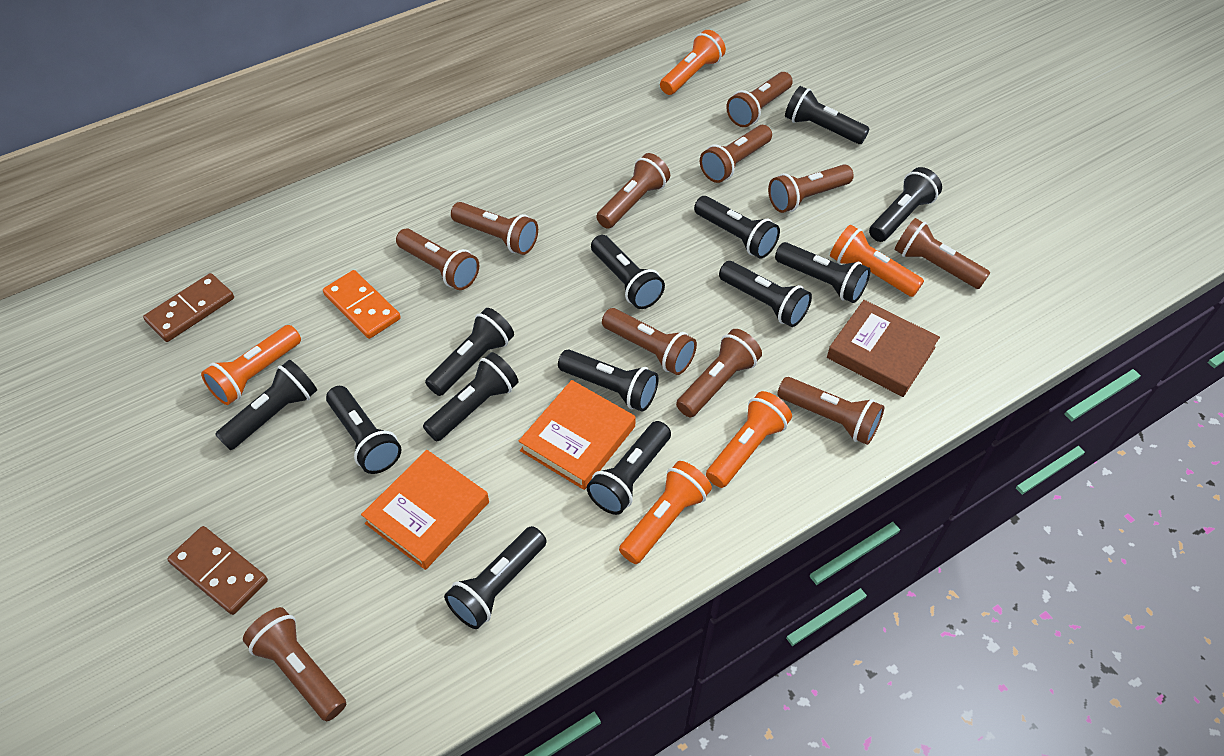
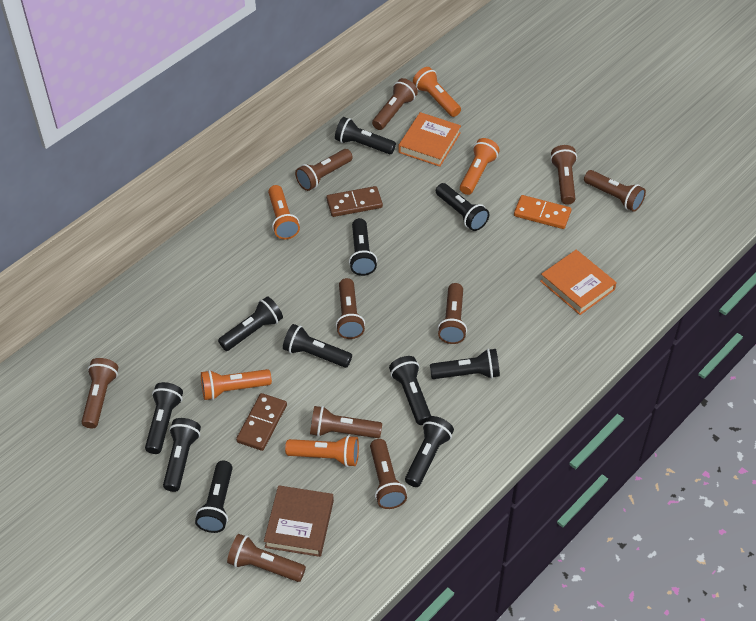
black flashlight: 13 -> 11
brown flashlight: 11 -> 10

